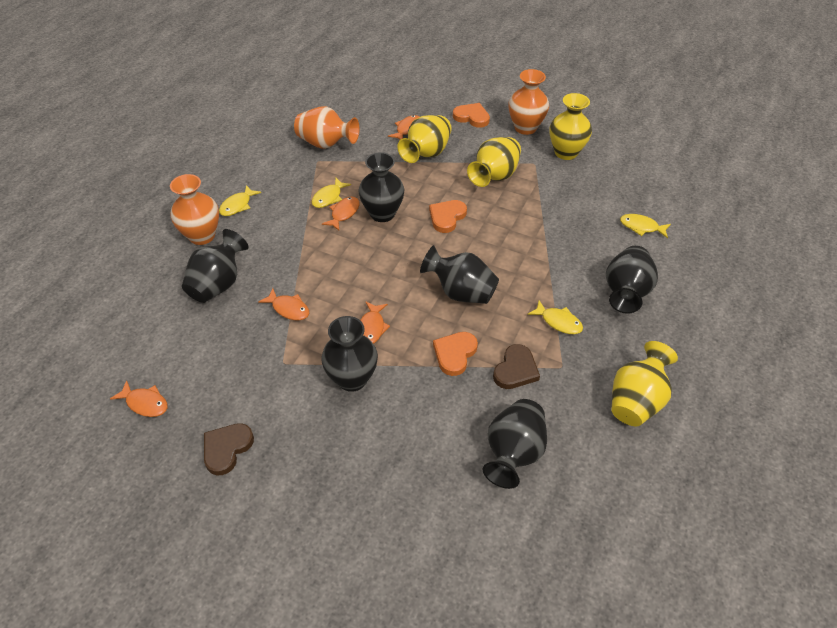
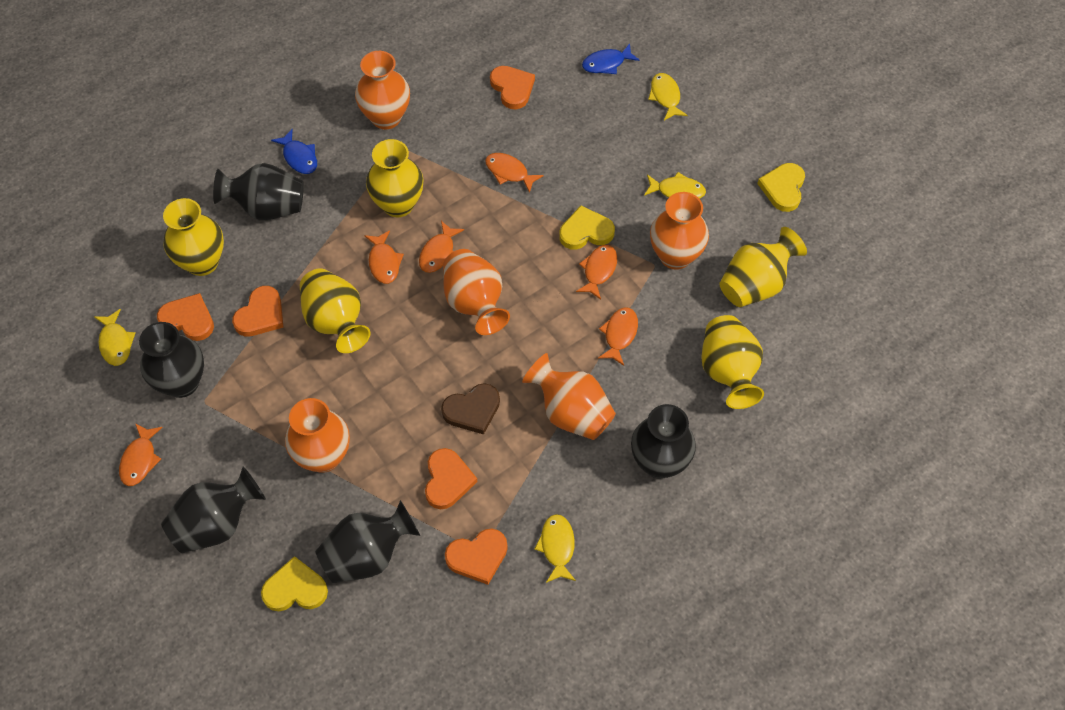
black vase: 6 -> 5
blue fish: 0 -> 2
brown heart: 2 -> 1
orange fish: 5 -> 6
orange heart: 3 -> 5
orange vase: 3 -> 5
yellow heart: 0 -> 3
yellow vase: 4 -> 5

